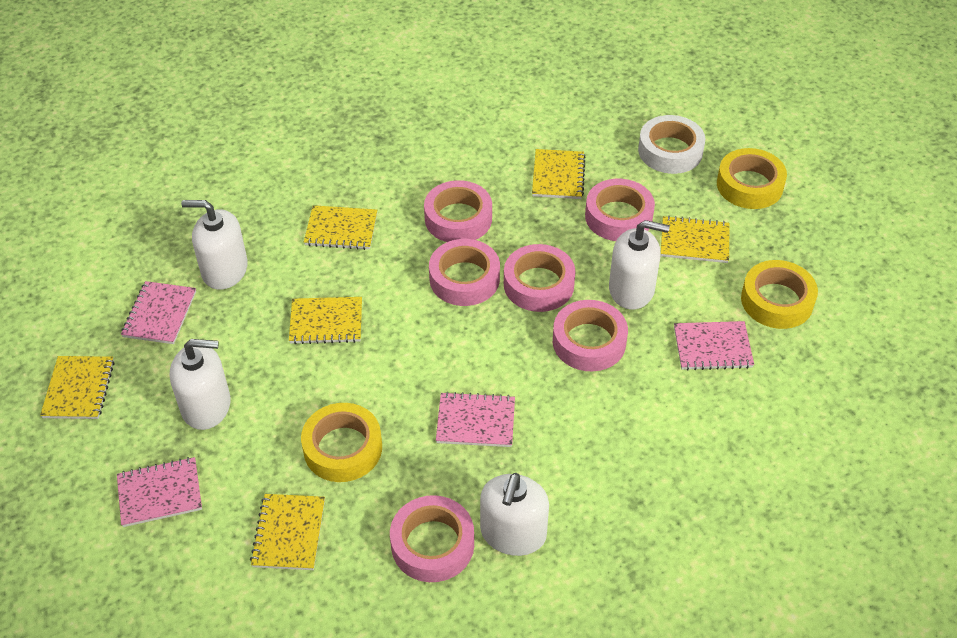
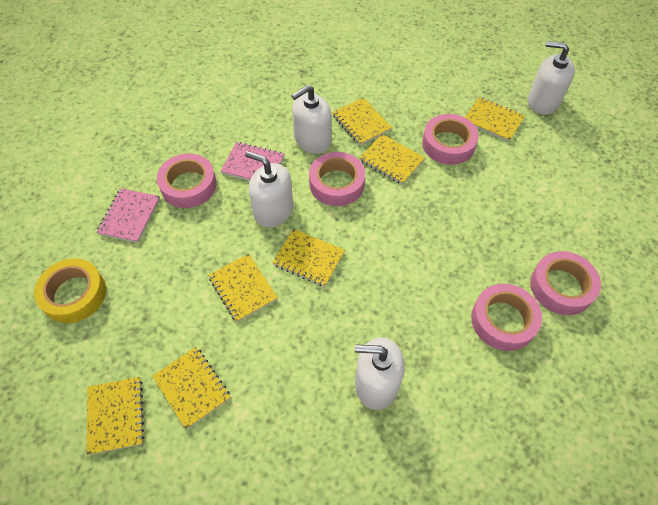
pink notebook: 4 -> 2
pink tape: 6 -> 5
white tape: 1 -> 0
yellow notebook: 6 -> 7
yellow tape: 3 -> 1

